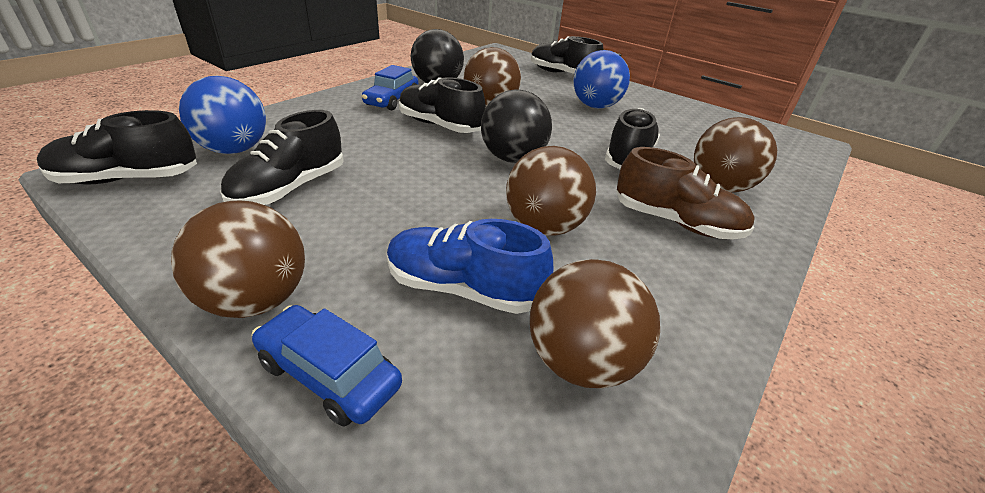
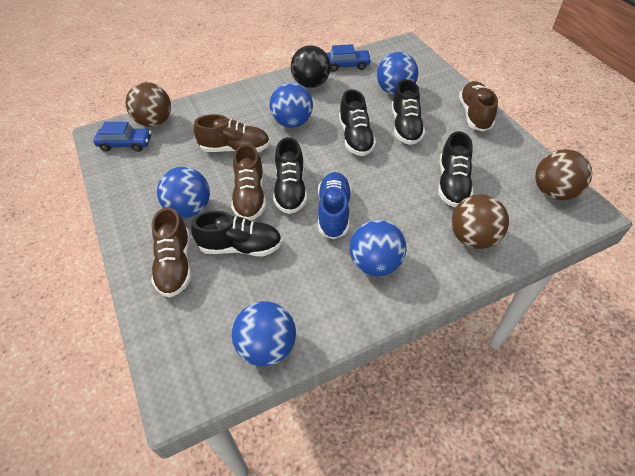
black ball: 2 -> 1
blue ball: 2 -> 5
brown ball: 5 -> 3
brown shoe: 1 -> 4

